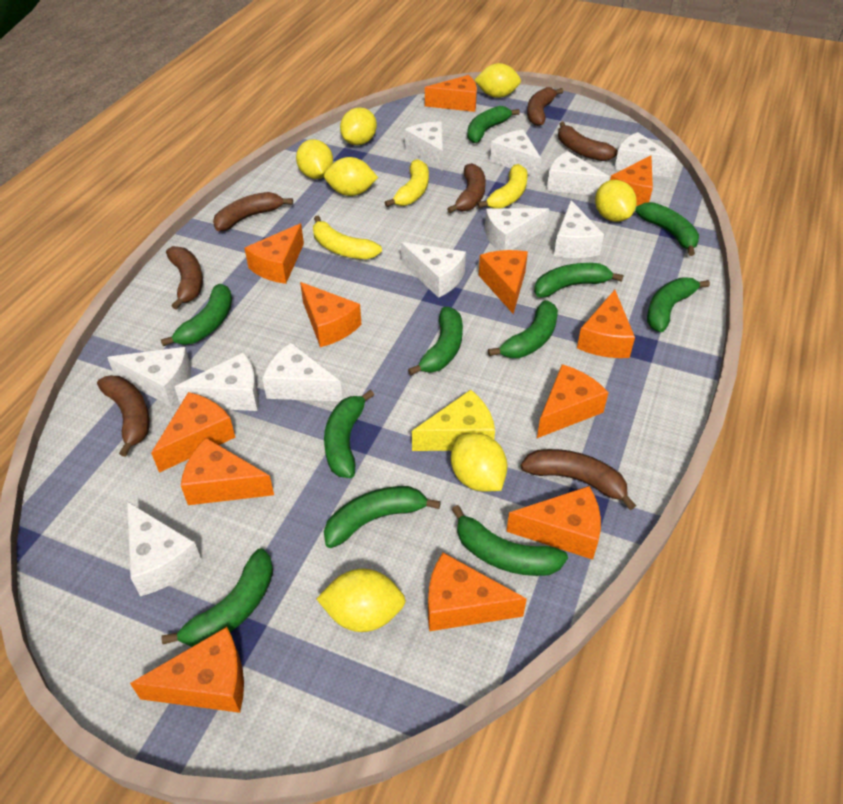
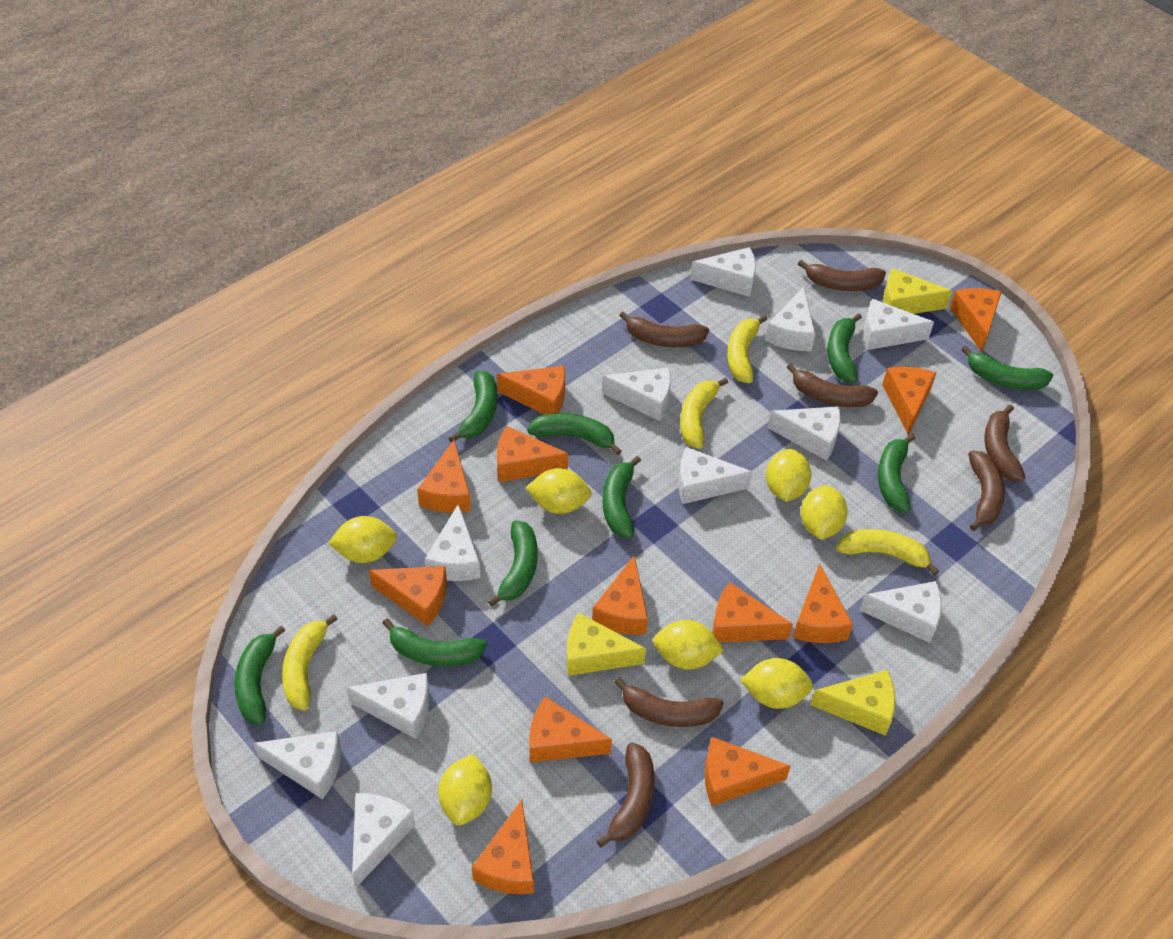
green banana: 11 -> 9
yellow banana: 3 -> 4
yellow cheese: 1 -> 3

